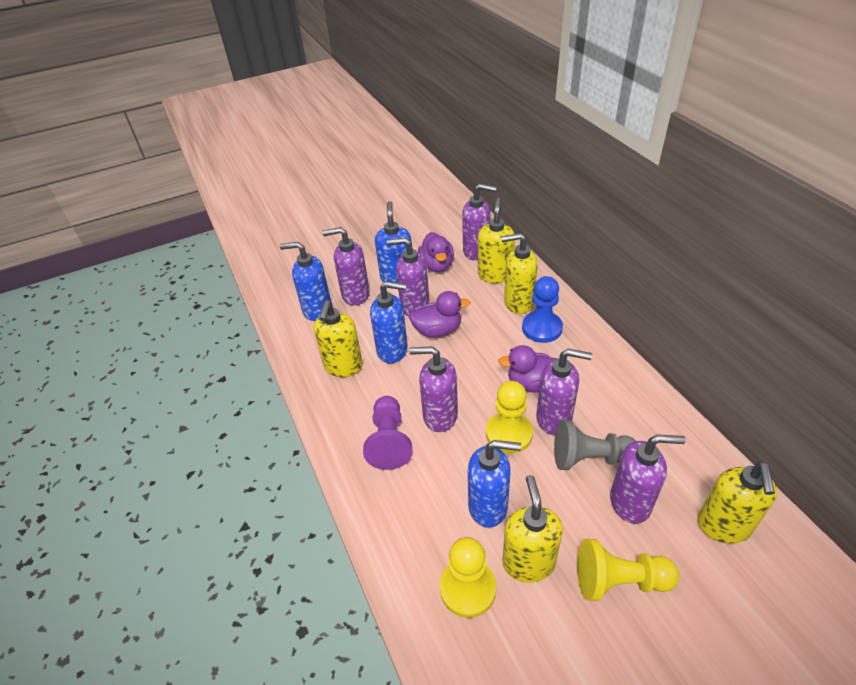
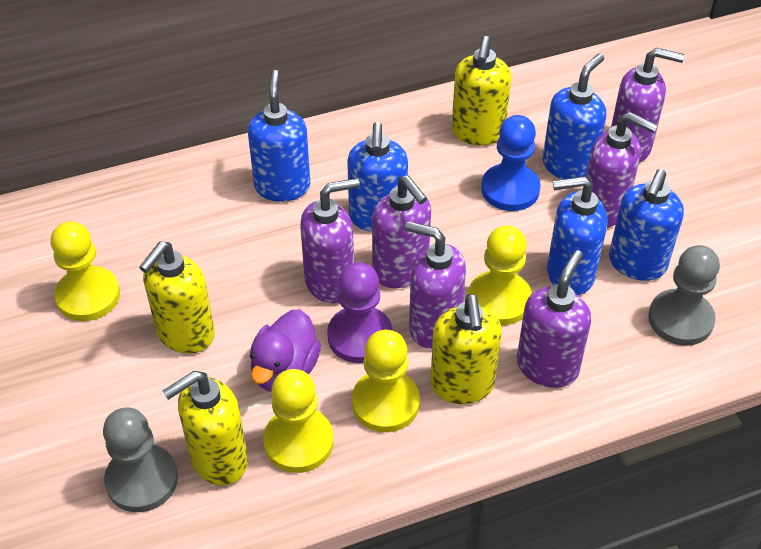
blue soap dispenser: 4 -> 5
grey pawn: 1 -> 2
purple duck: 3 -> 1
yellow pawn: 3 -> 4
yellow soap dispenser: 5 -> 4

